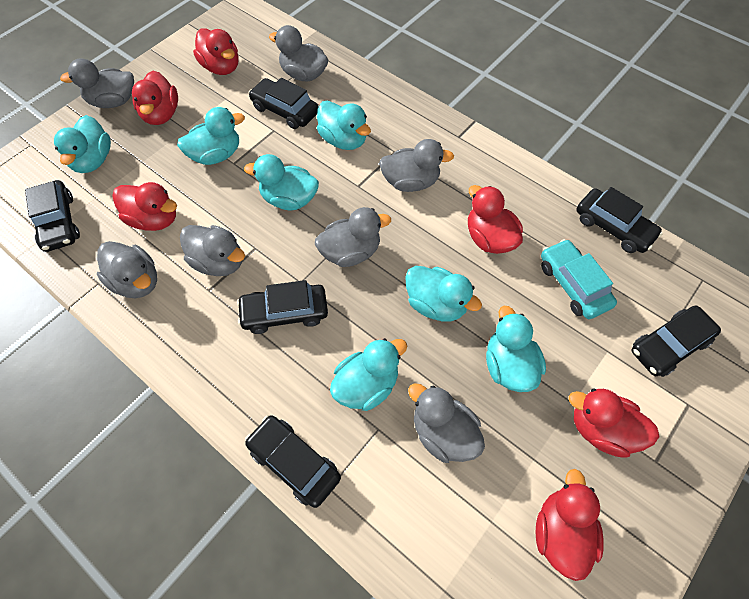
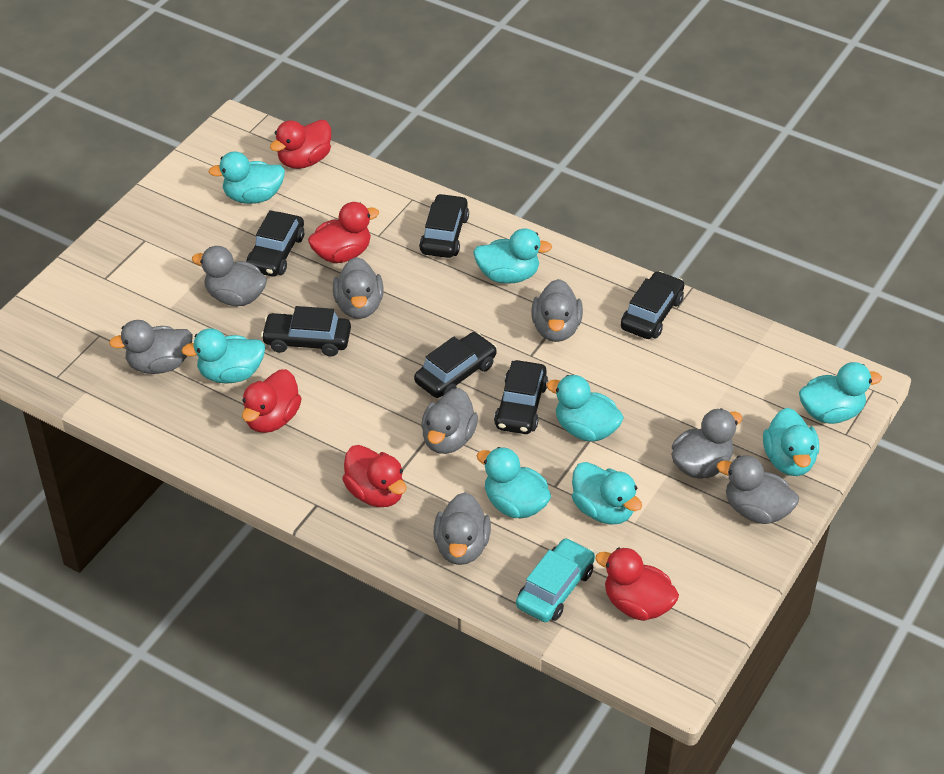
grey duck: 7 -> 8
red duck: 6 -> 5
turquoise duck: 7 -> 8

